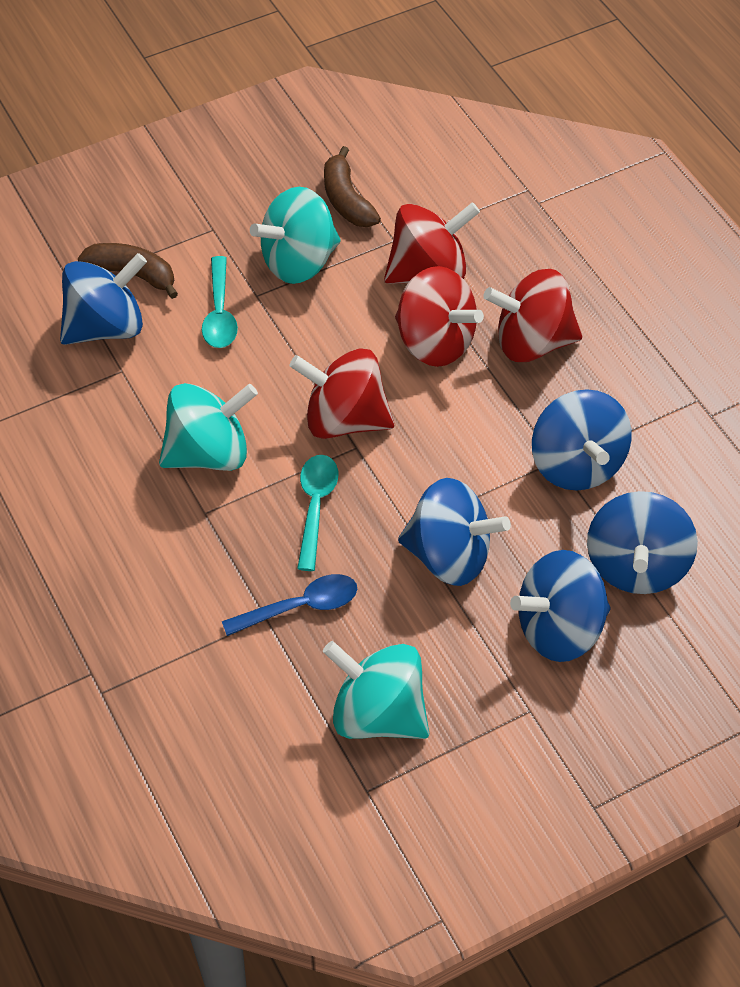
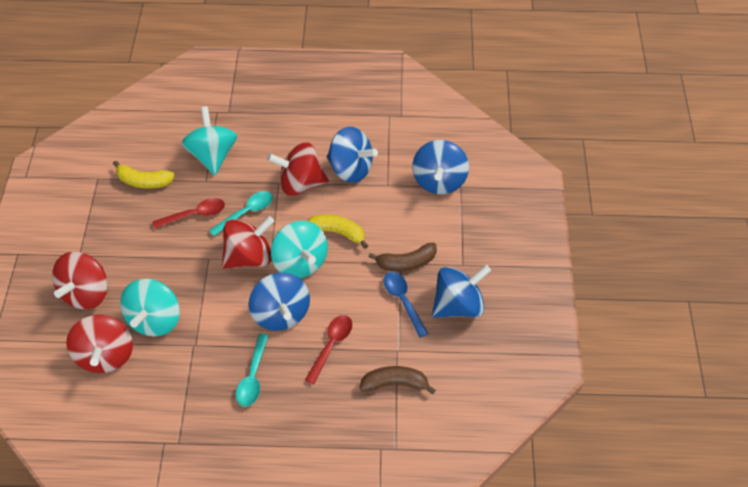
blue spinning top: 5 -> 4
red spoon: 0 -> 2
yellow banana: 0 -> 2

